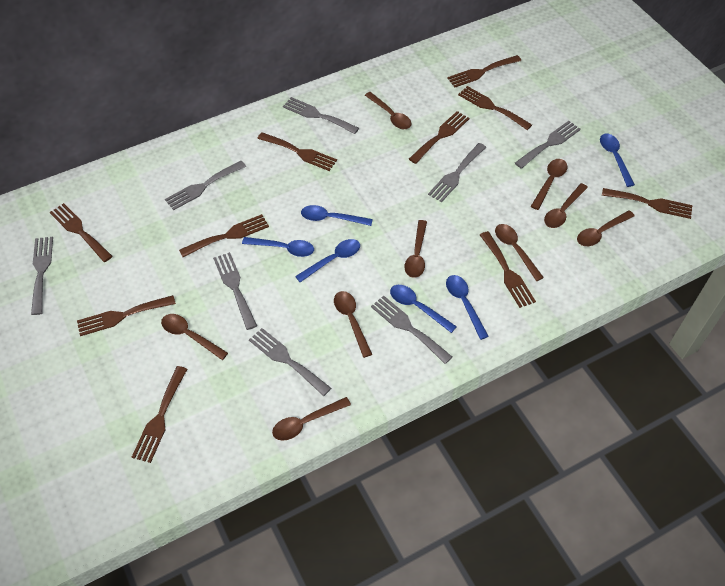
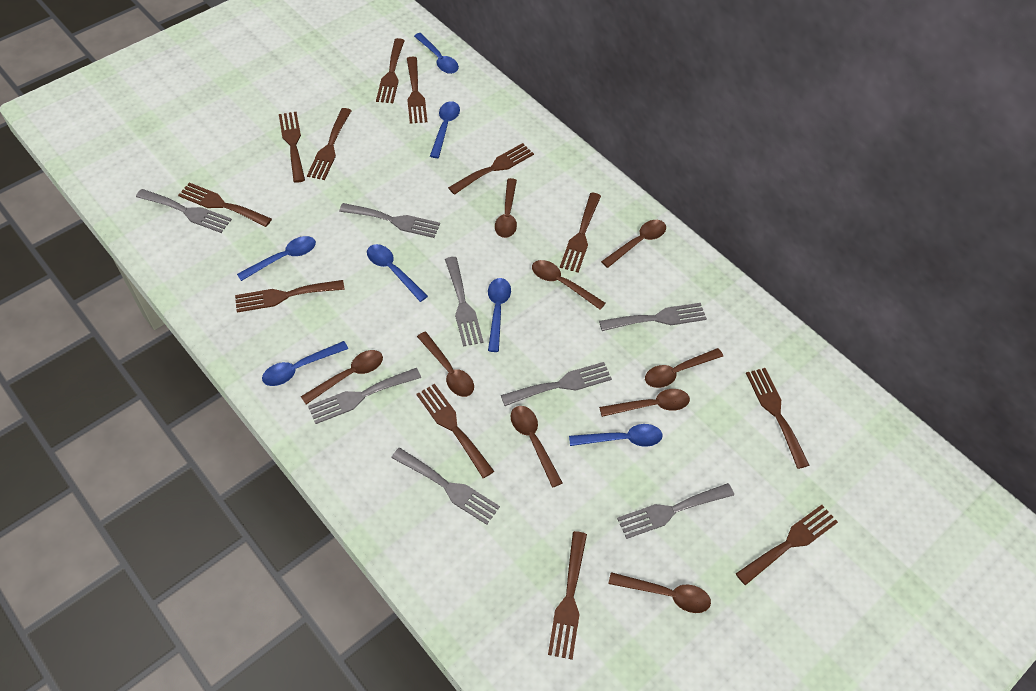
blue spoon: 6 -> 7
brown fork: 10 -> 12

